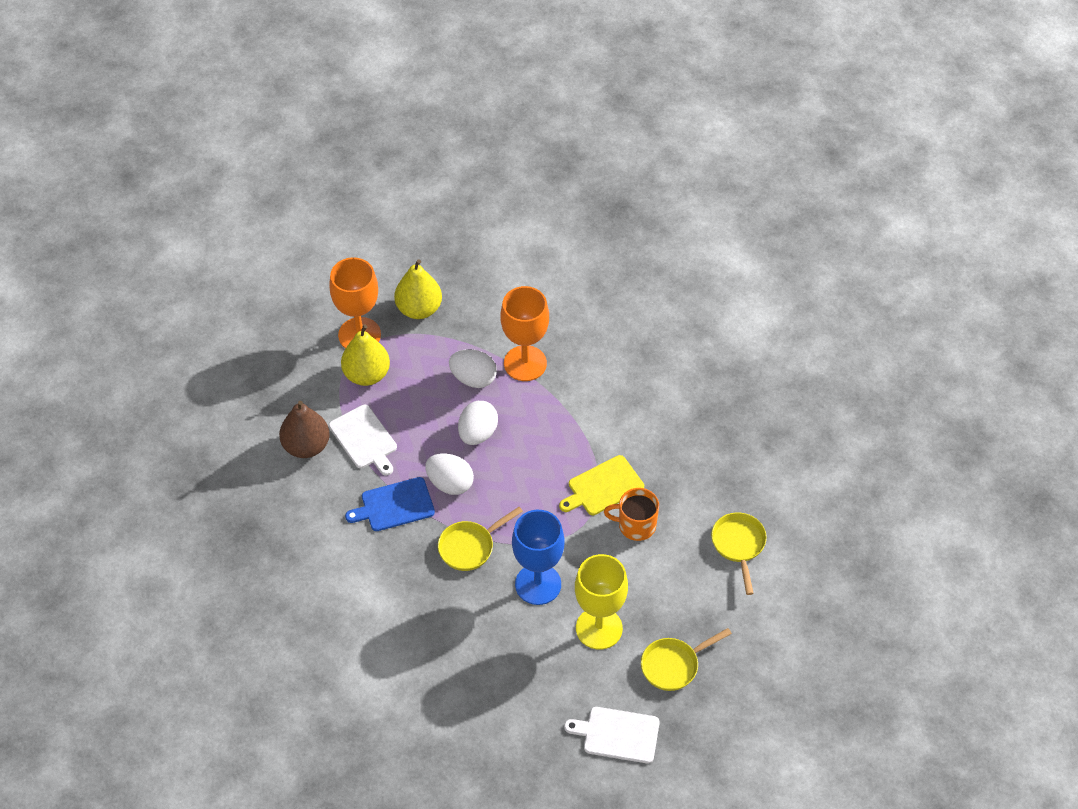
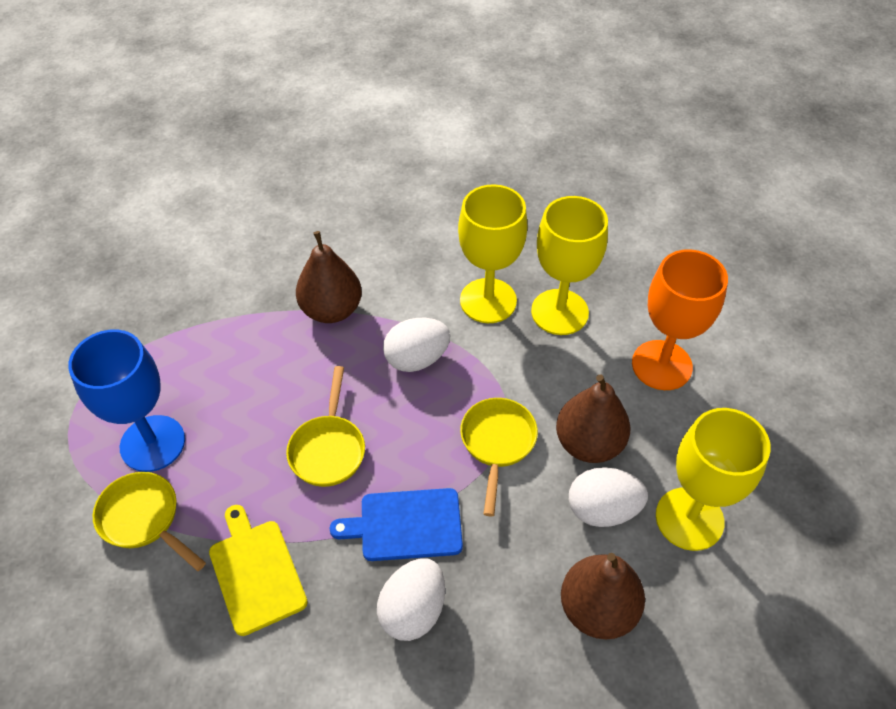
brown pear: 1 -> 3
orange goblet: 2 -> 1
orange mug: 1 -> 0
white cutting board: 2 -> 0
yellow goblet: 1 -> 3
yellow pear: 2 -> 0

